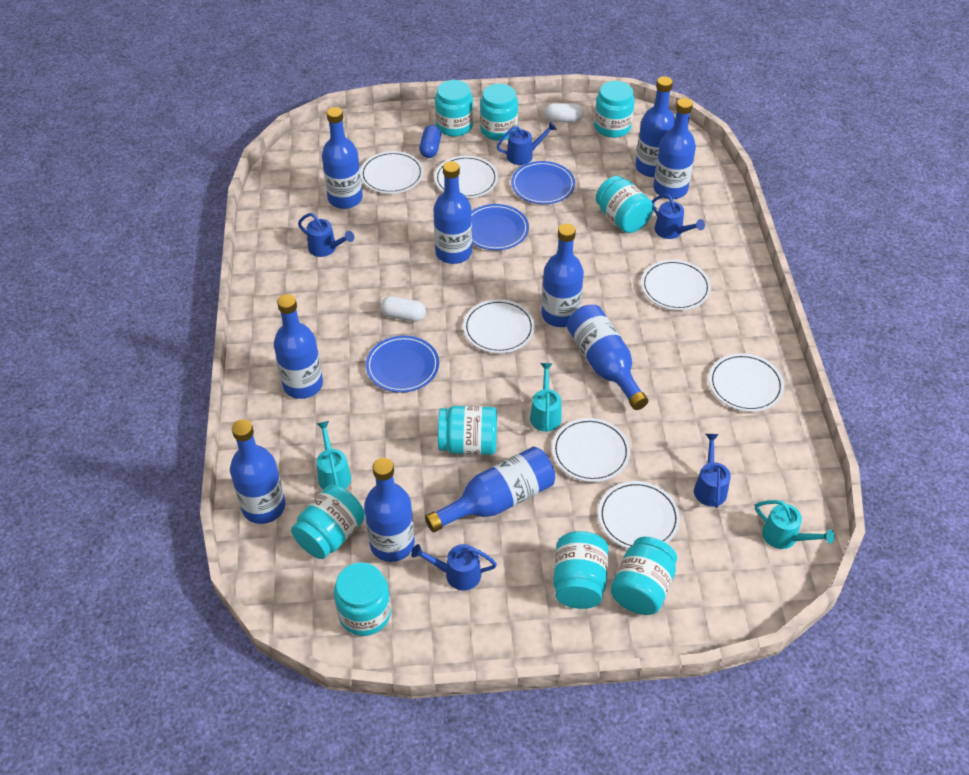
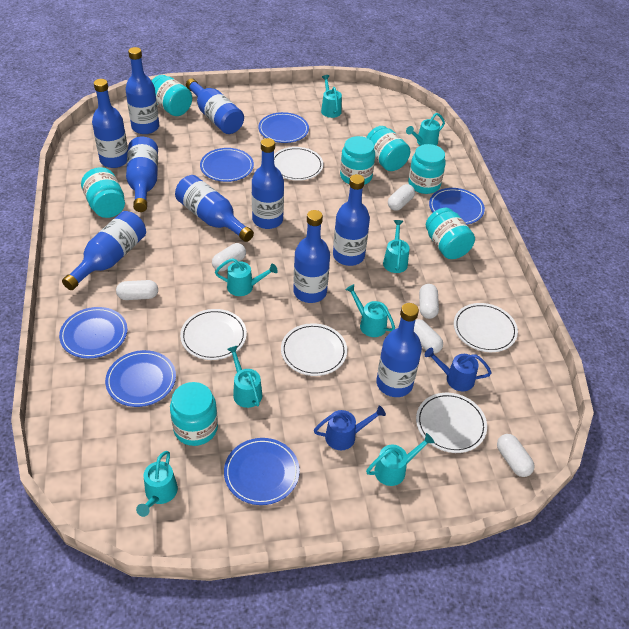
blue capsule: 1 -> 0
blue plate: 3 -> 6
blue watering can: 5 -> 2
turquoise jar: 9 -> 7
turquoise watering can: 3 -> 8
white capsule: 2 -> 6
white plate: 7 -> 5

